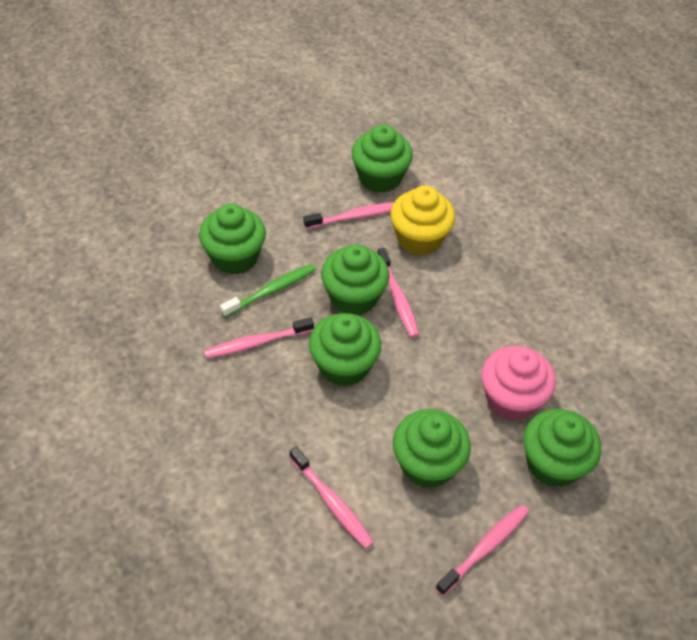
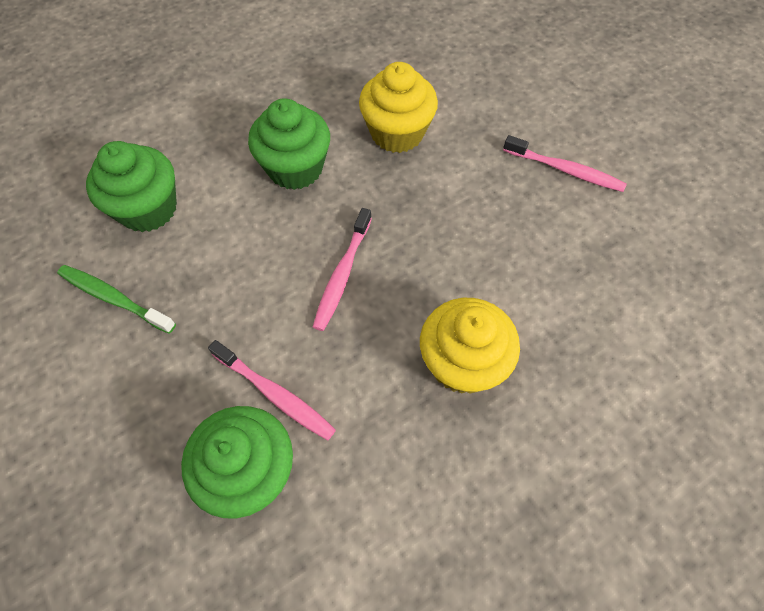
green cupcake: 6 -> 3
pink cupcake: 1 -> 0
pink toothbrush: 5 -> 3
yellow cupcake: 1 -> 2

